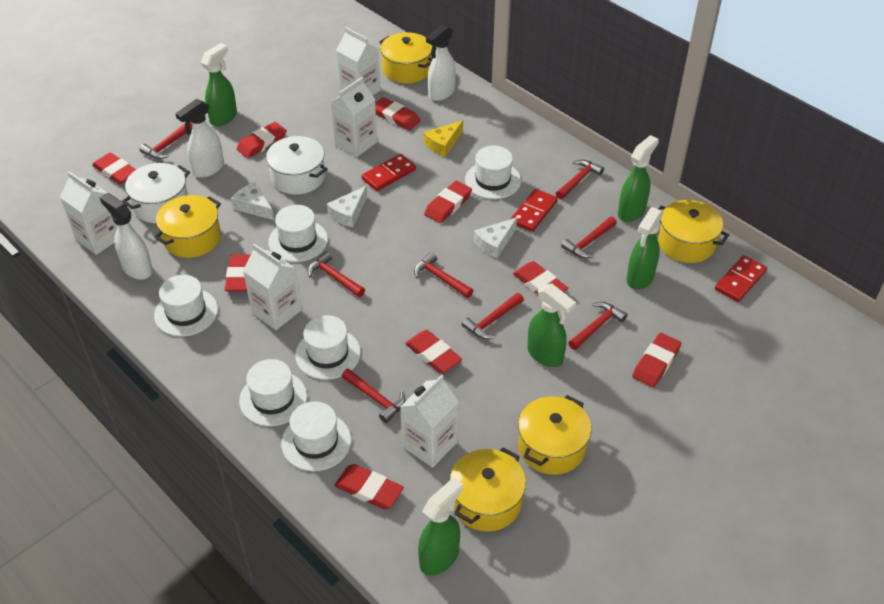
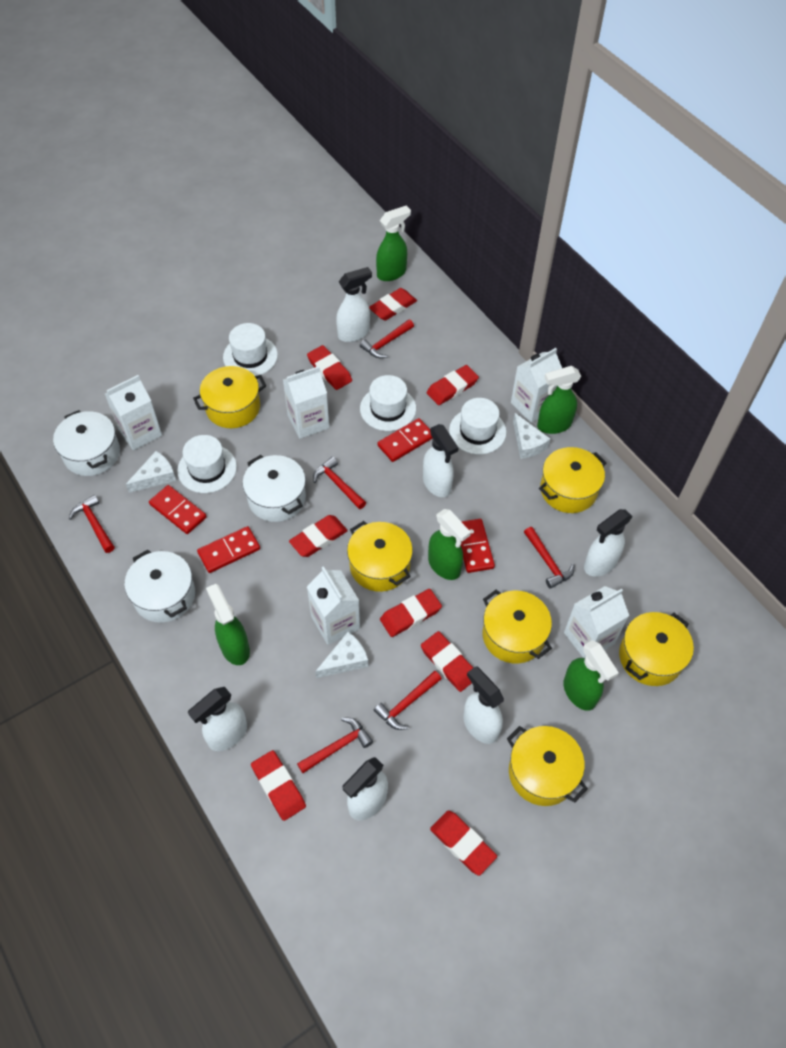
red domino: 3 -> 4
red eraser: 9 -> 8
red hammer: 8 -> 6
white hat: 6 -> 4
white pot: 2 -> 3
white spray bottle: 3 -> 6
yellow cheese: 1 -> 0
yellow pot: 5 -> 6

